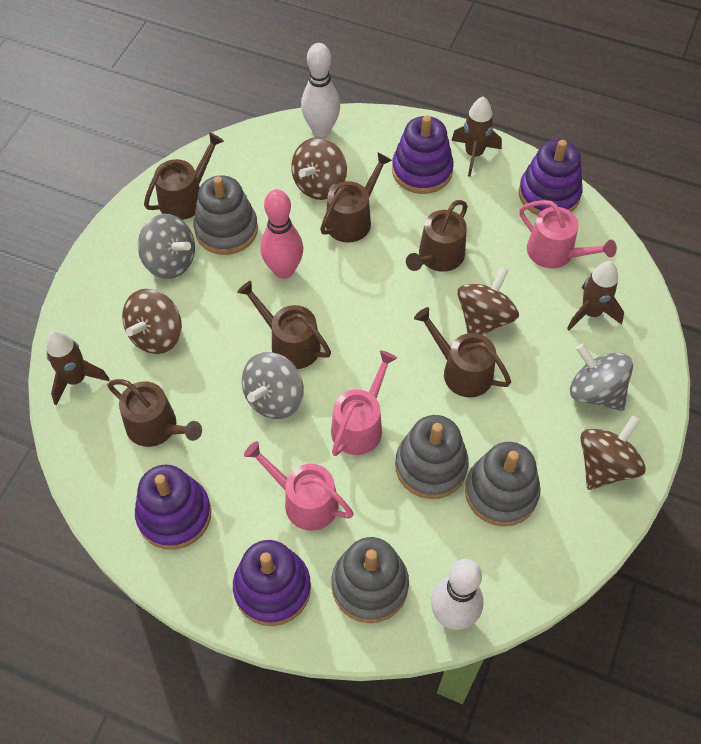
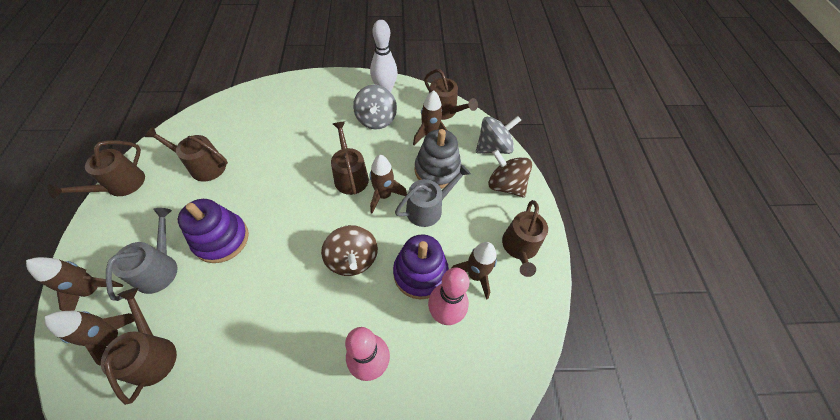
brown rocket: 3 -> 5
brown spinning top: 4 -> 2
grey spinning top: 3 -> 2
grey stacking toy: 4 -> 1
grey watering can: 0 -> 2
pink bowling pin: 1 -> 2
pink watering can: 3 -> 0
purple stacking toy: 4 -> 2
white bowling pin: 2 -> 1

